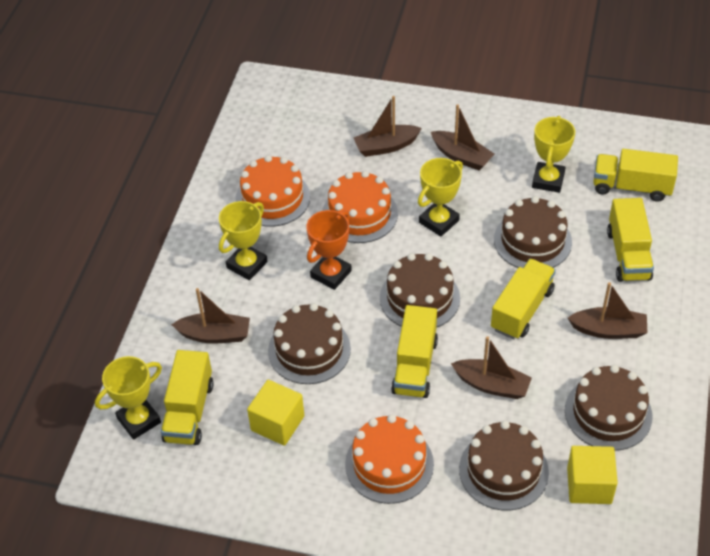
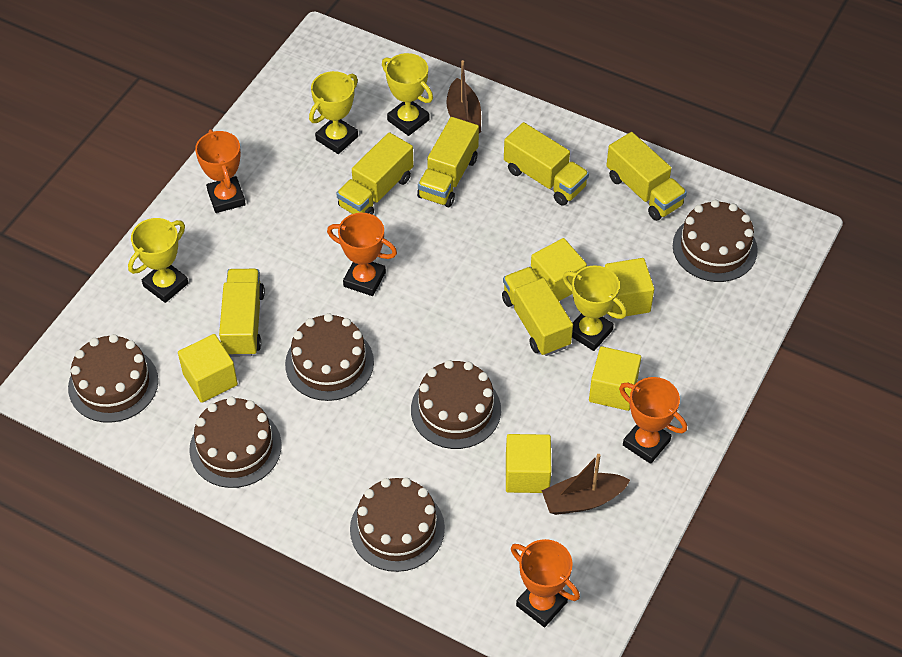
brown boat: 5 -> 2
brown cake: 5 -> 6
orange cake: 3 -> 0
orange trophy: 1 -> 4
yellow cube: 2 -> 5
yellow truck: 5 -> 6

